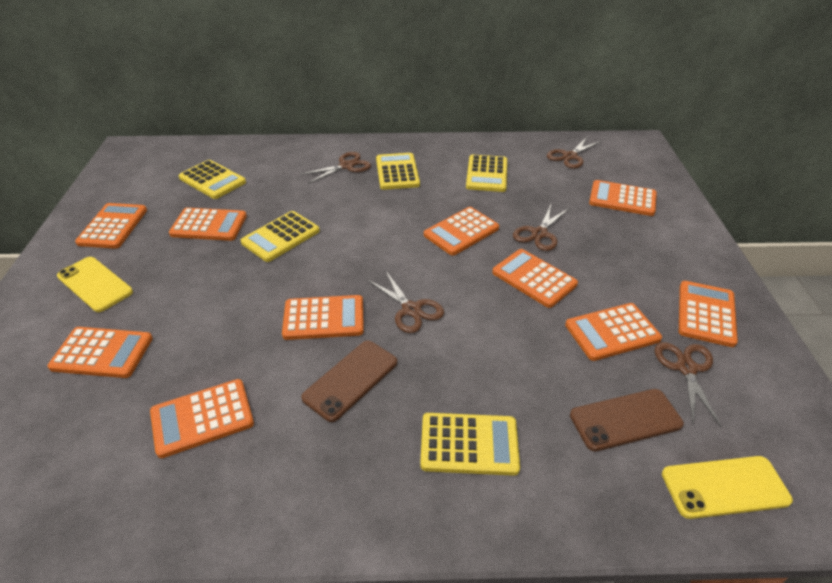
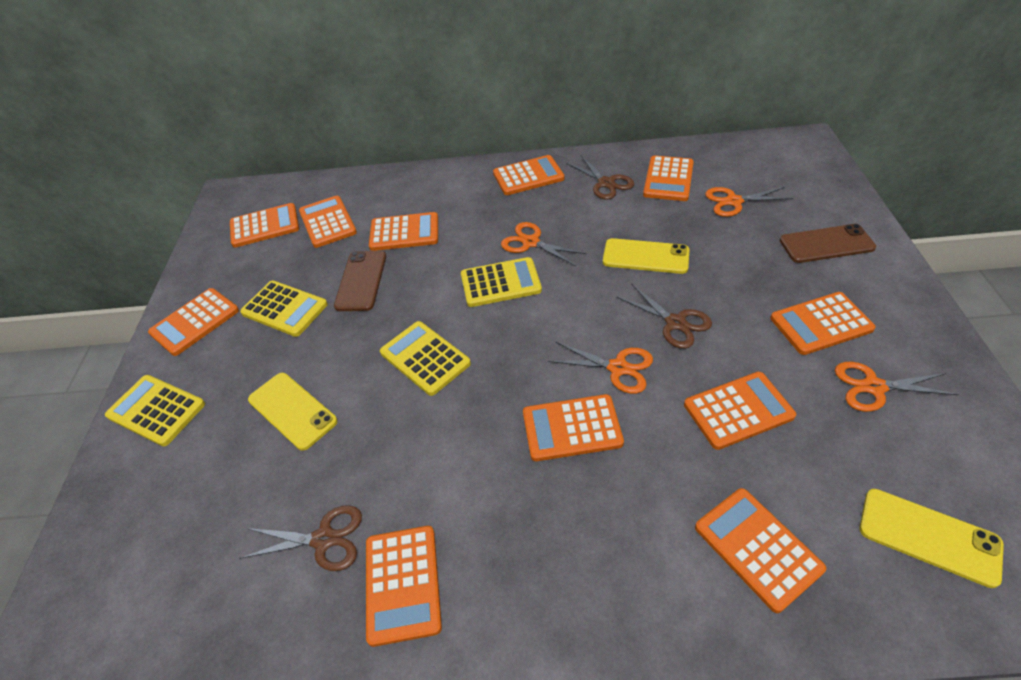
brown scissors: 5 -> 3
orange calculator: 10 -> 11
orange scissors: 0 -> 4
yellow calculator: 5 -> 4
yellow phone: 2 -> 3

